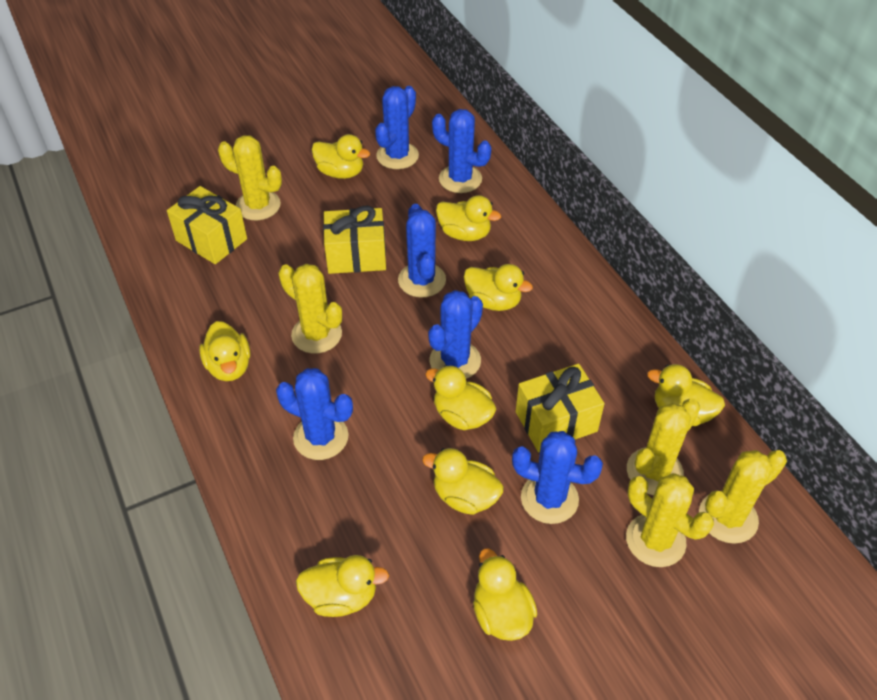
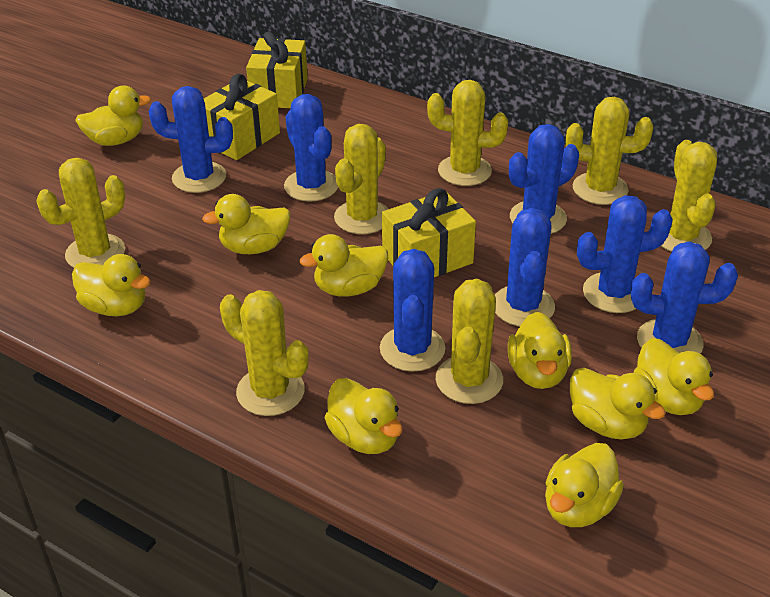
blue cactus: 6 -> 7
yellow cactus: 5 -> 7

